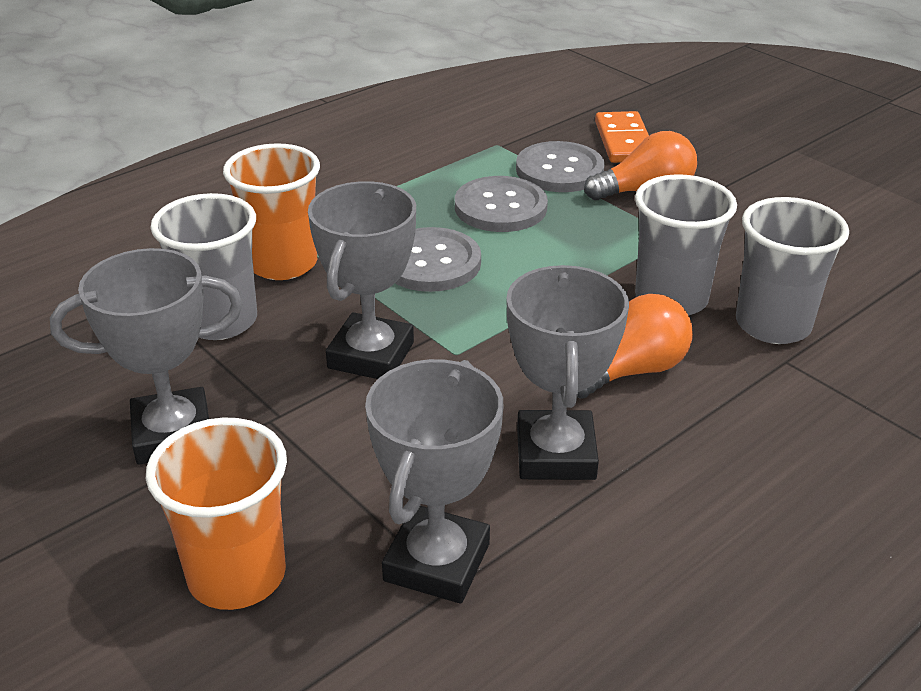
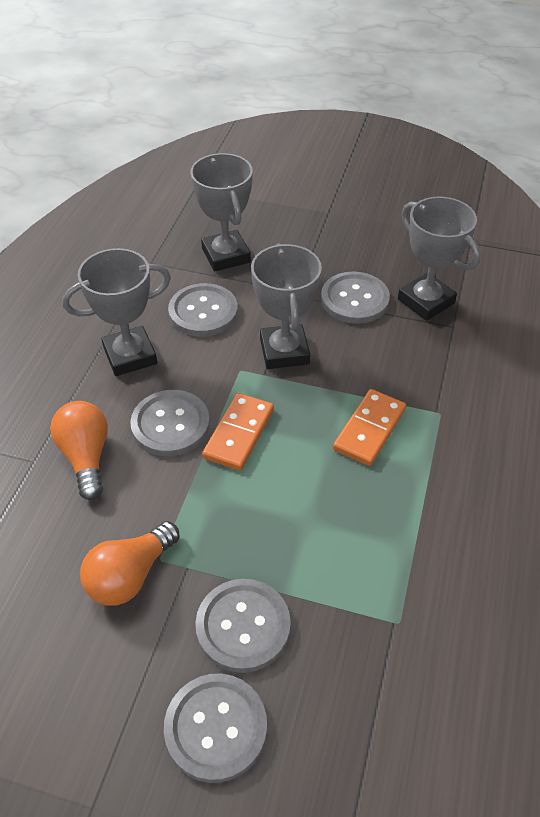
grey button: 3 -> 5
grey cup: 3 -> 0
orange cup: 2 -> 0
orange domino: 1 -> 2

